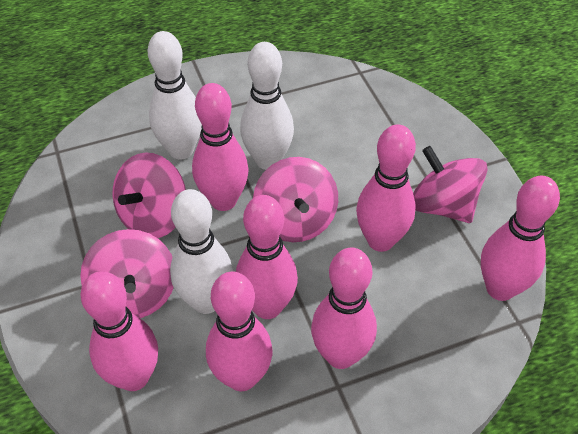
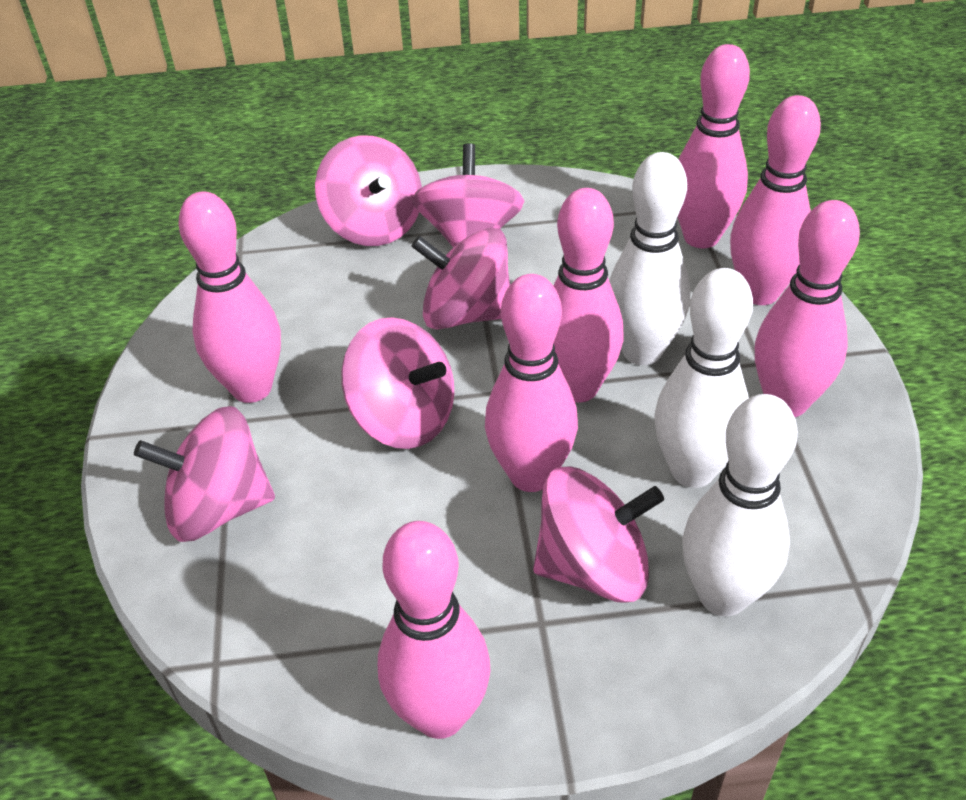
pink spinning top: 4 -> 6

